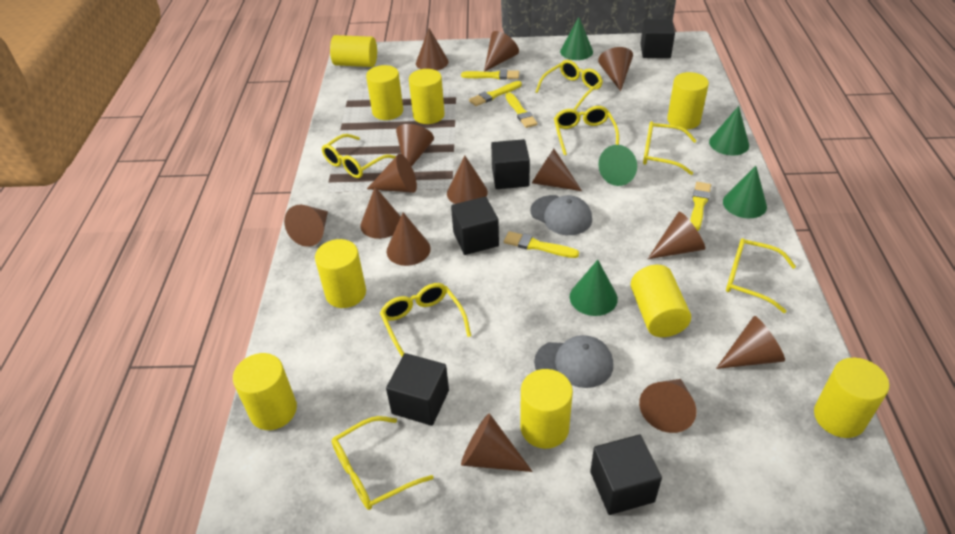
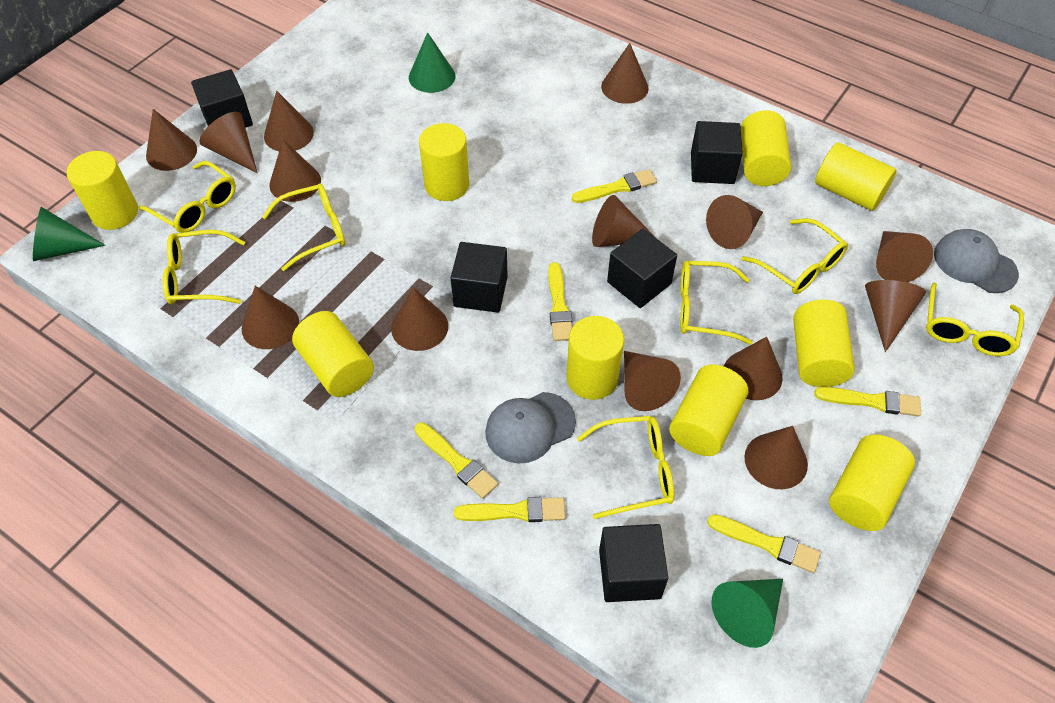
green cone: 5 -> 3
yellow brush: 5 -> 6

